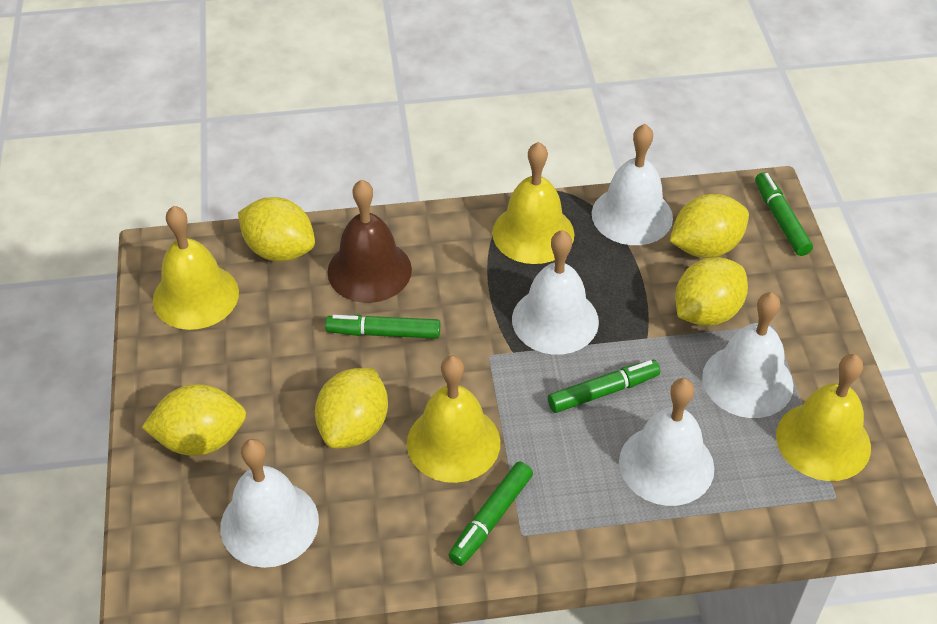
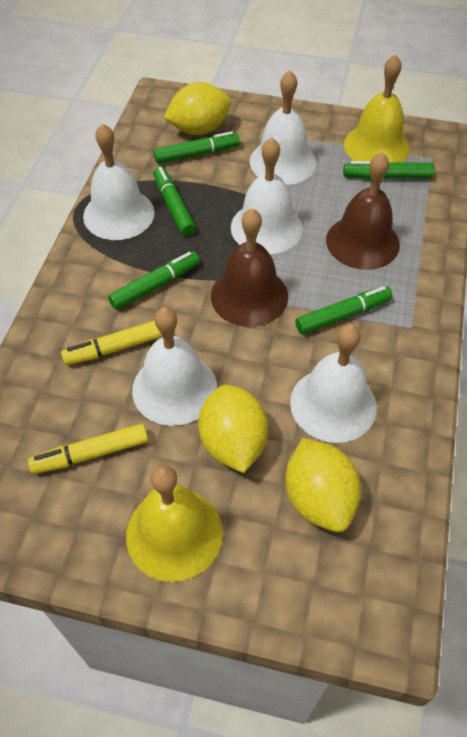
brown bell: 1 -> 2
green marker: 4 -> 5
yellow bell: 4 -> 2
yellow lemon: 5 -> 3
yellow marker: 0 -> 2

